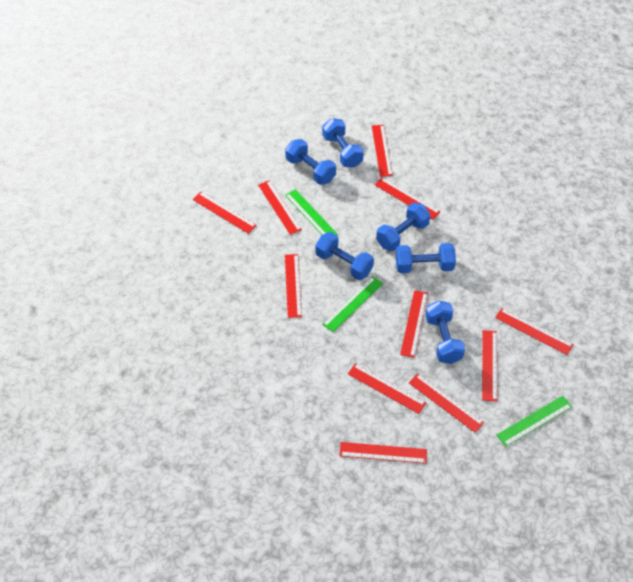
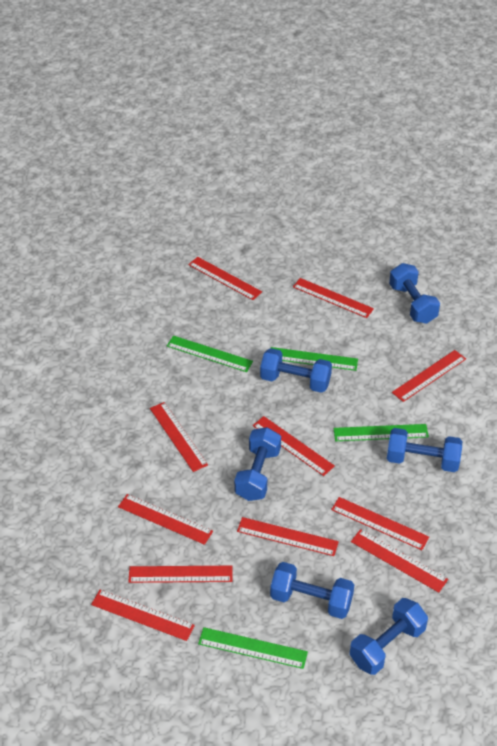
green ruler: 3 -> 4

